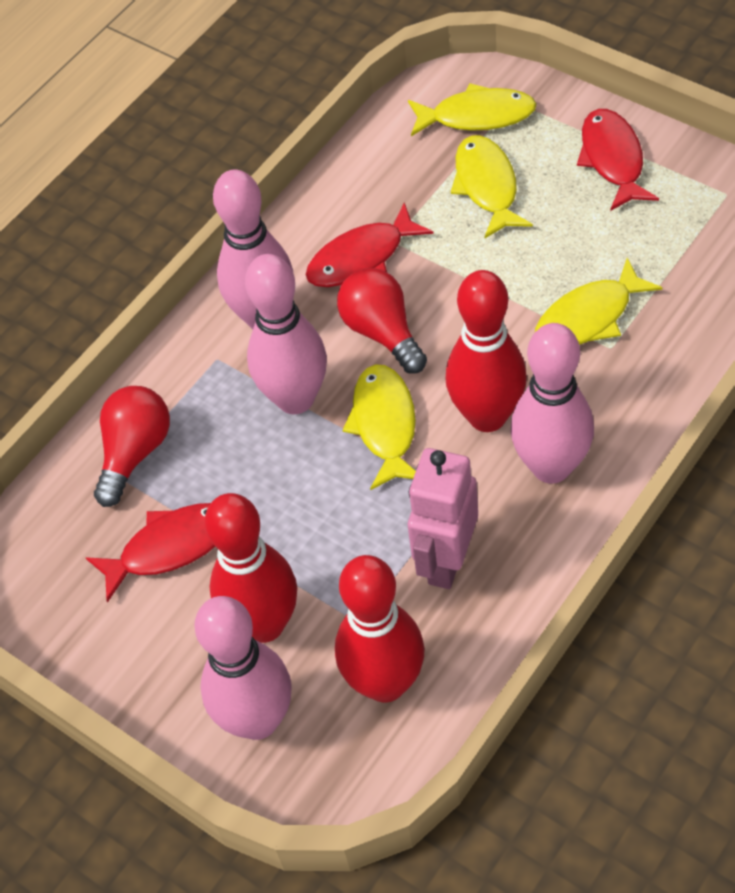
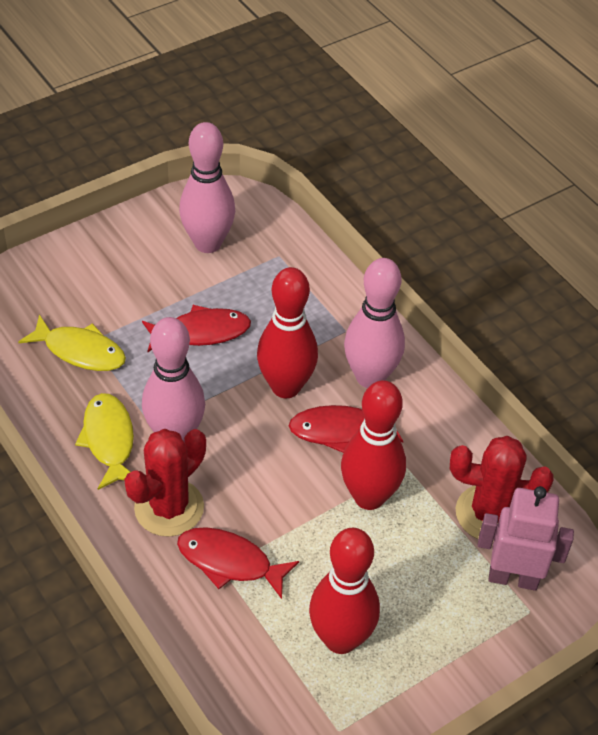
pink bowling pin: 4 -> 3
red cactus: 0 -> 2
red light bulb: 2 -> 0
yellow fish: 4 -> 2

